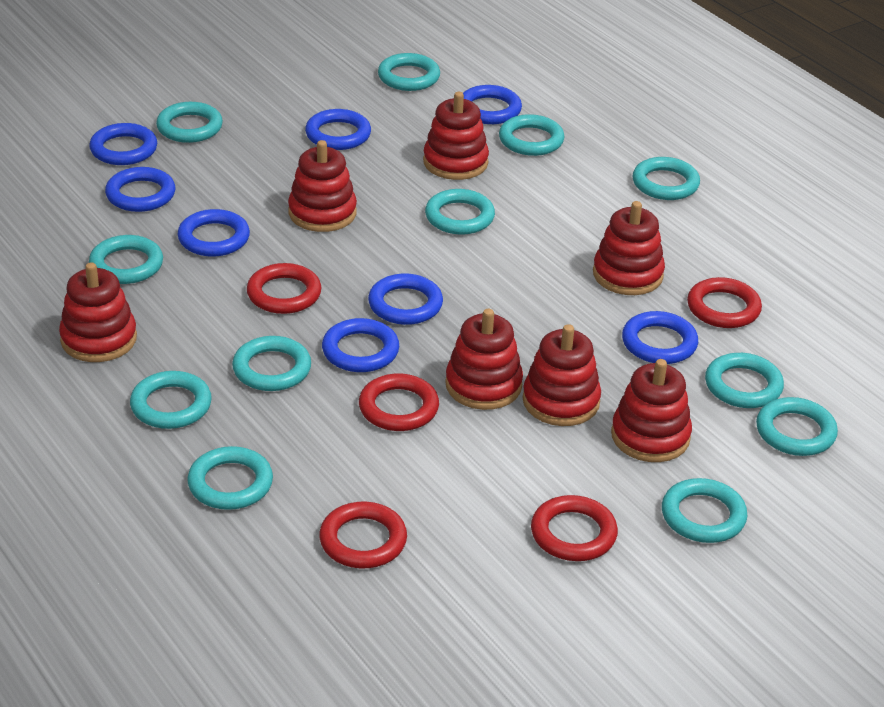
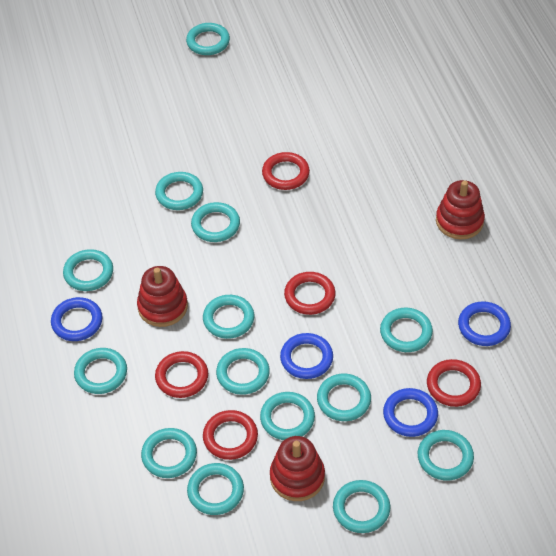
blue ring: 8 -> 4
red stacking toy: 7 -> 3
turquoise ring: 12 -> 14

